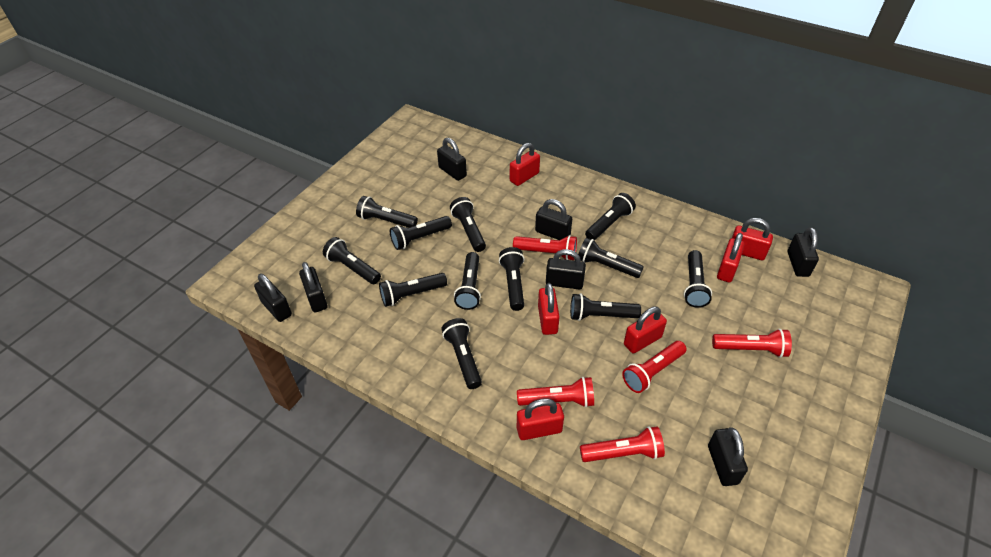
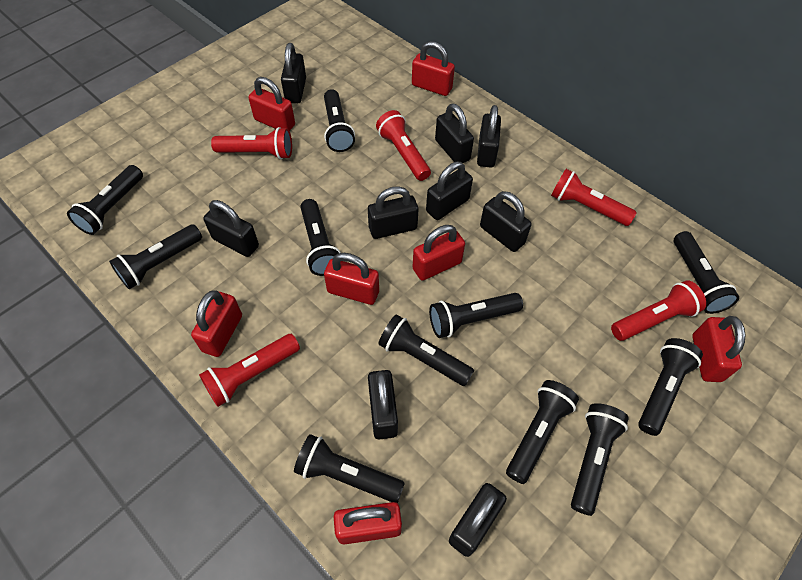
black flashlight: 12 -> 11
black padlock: 7 -> 9
red padlock: 6 -> 7

